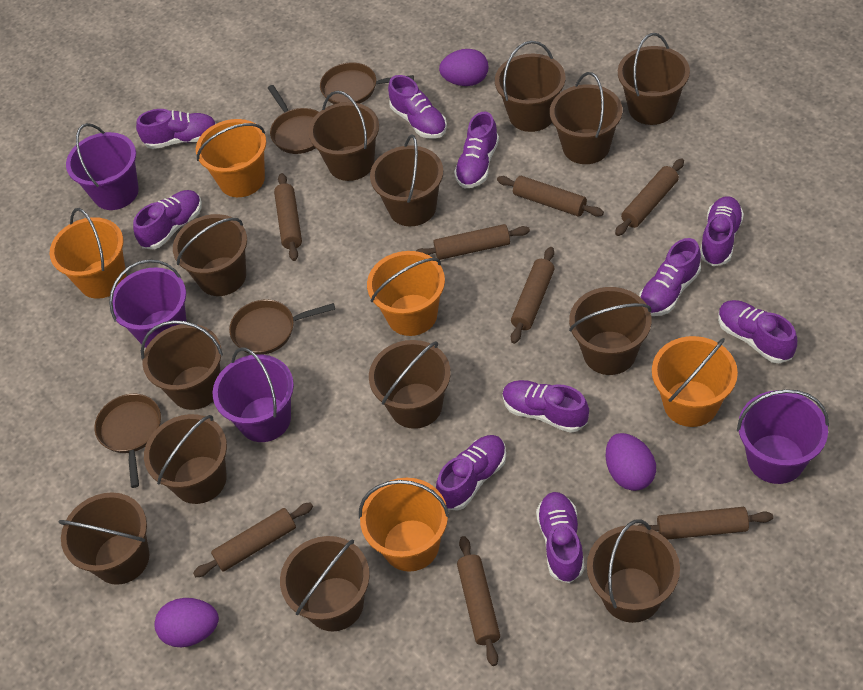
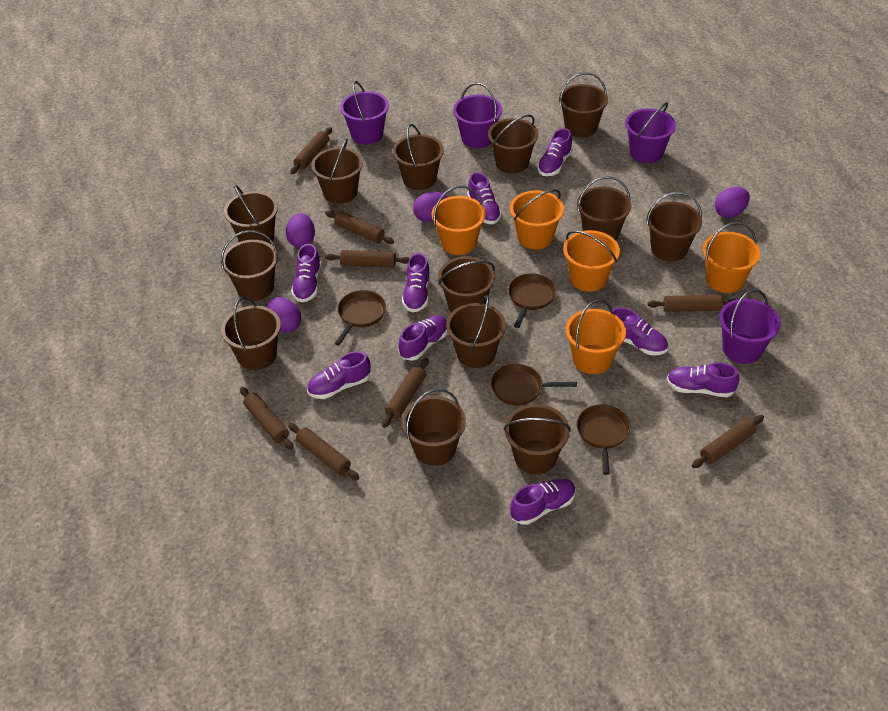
purple egg: 3 -> 4
purple shoe: 10 -> 9

